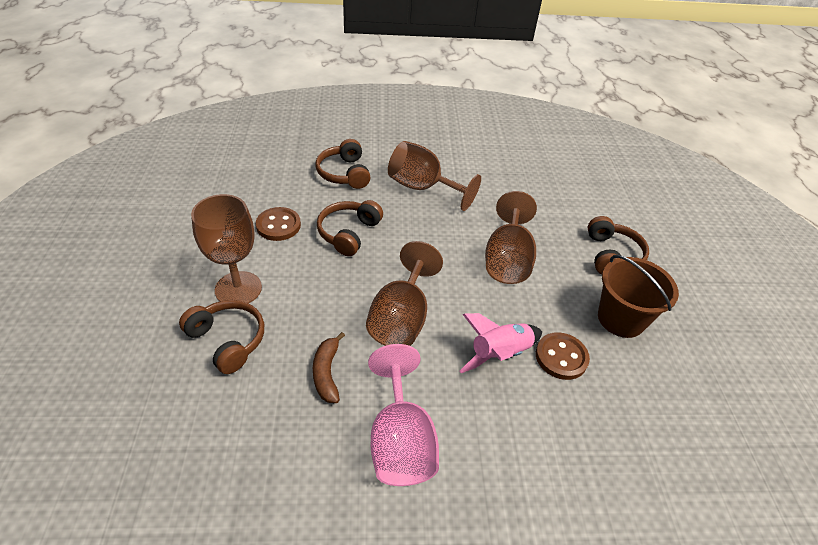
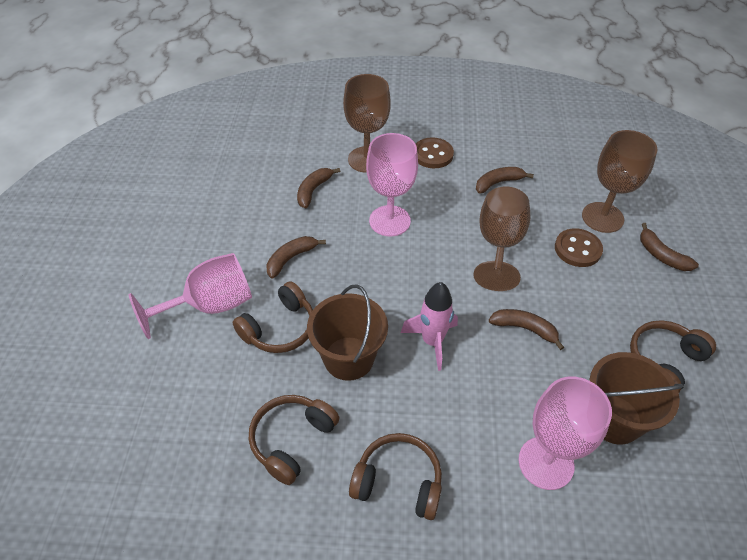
brown banana: 1 -> 5
brown bucket: 1 -> 2
brown goblet: 4 -> 3
pink goblet: 1 -> 3

